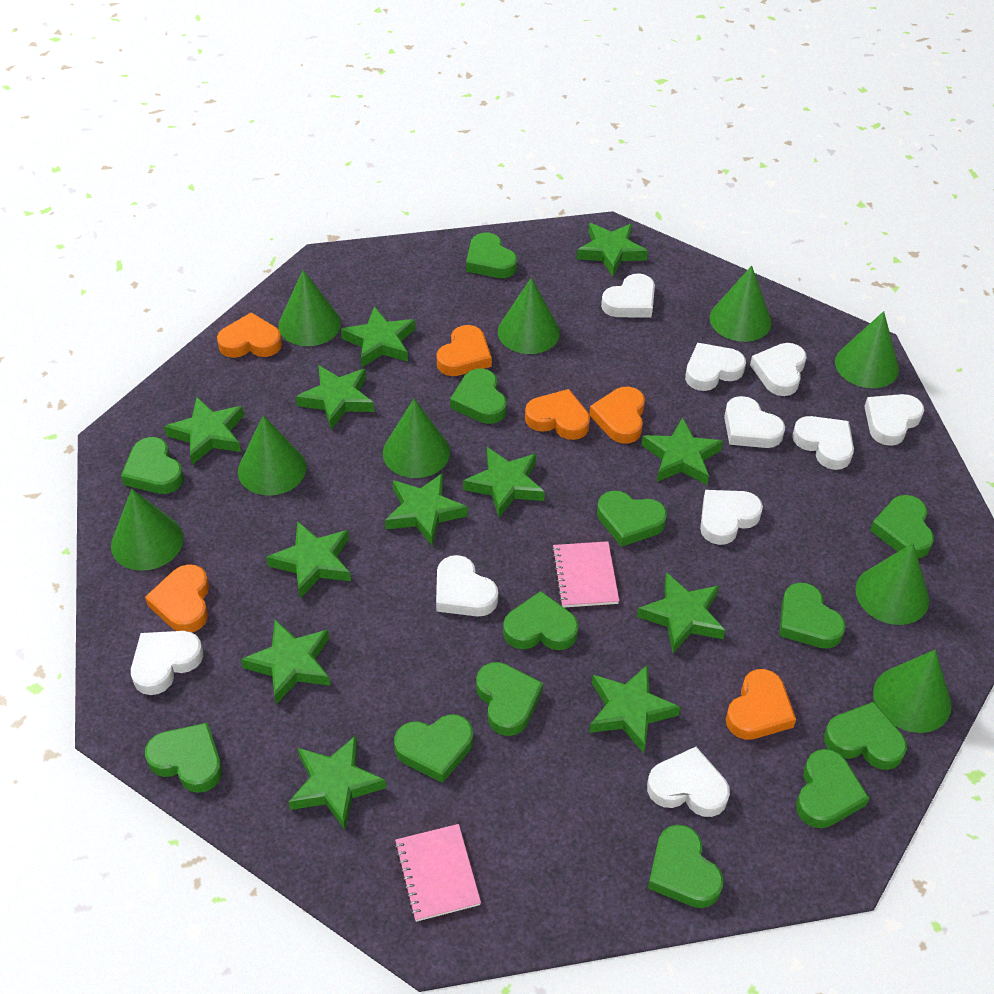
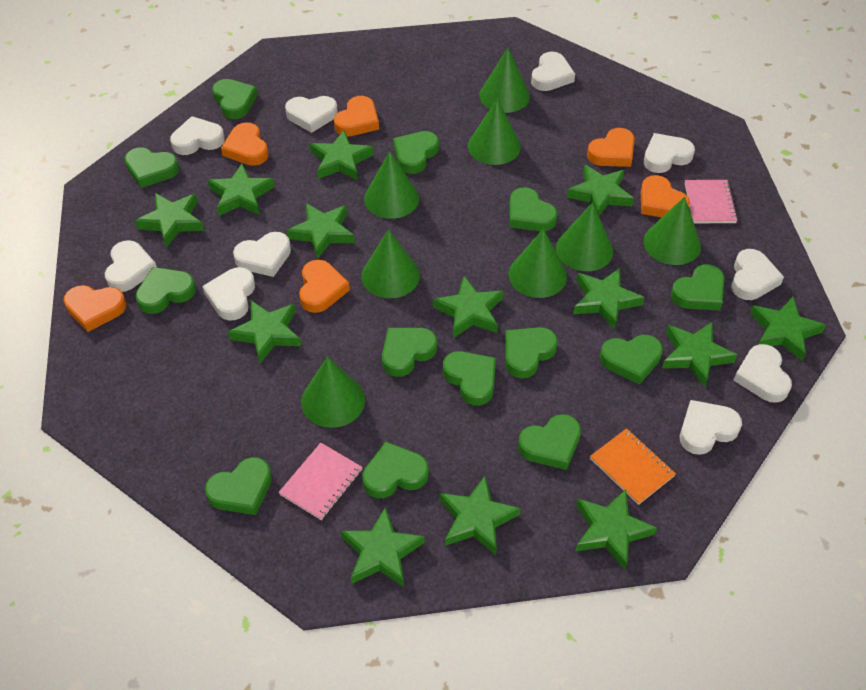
green cone: 9 -> 8
green star: 12 -> 13
orange notebook: 0 -> 1

